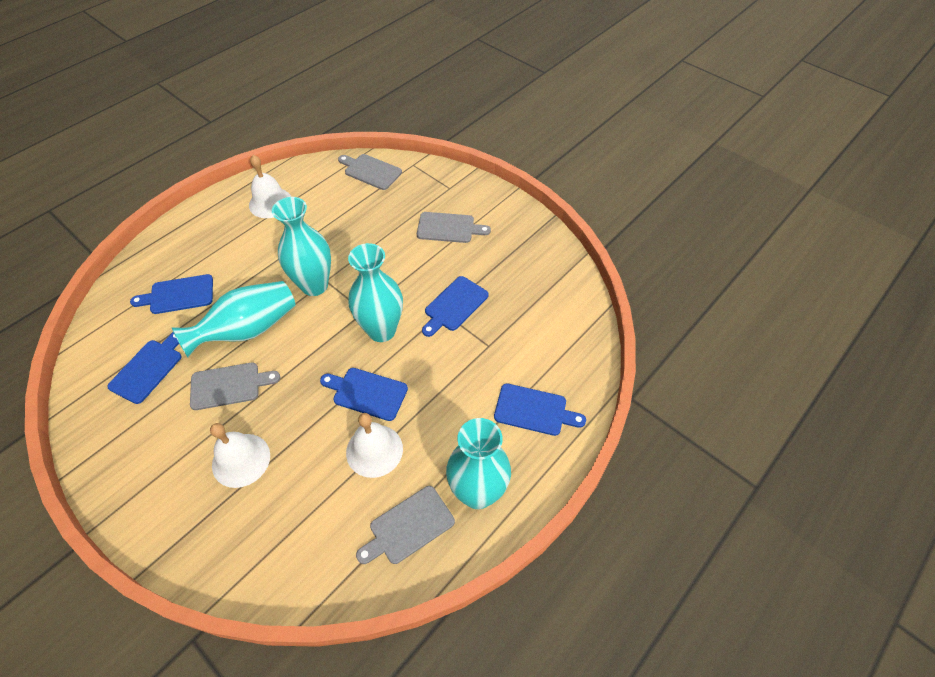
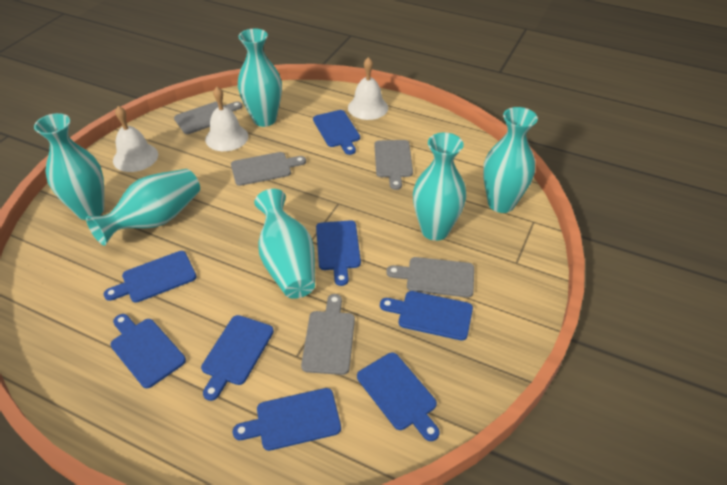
blue cutting board: 5 -> 8
grey cutting board: 4 -> 5
turquoise vase: 4 -> 6

